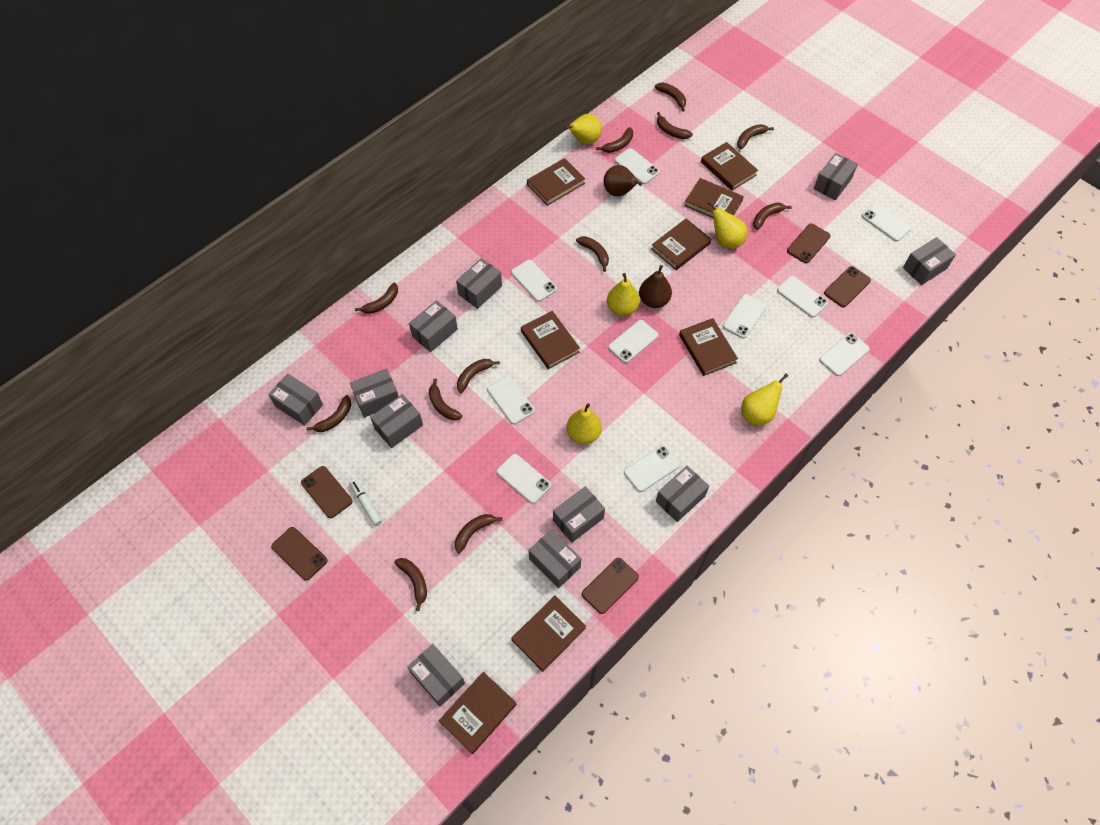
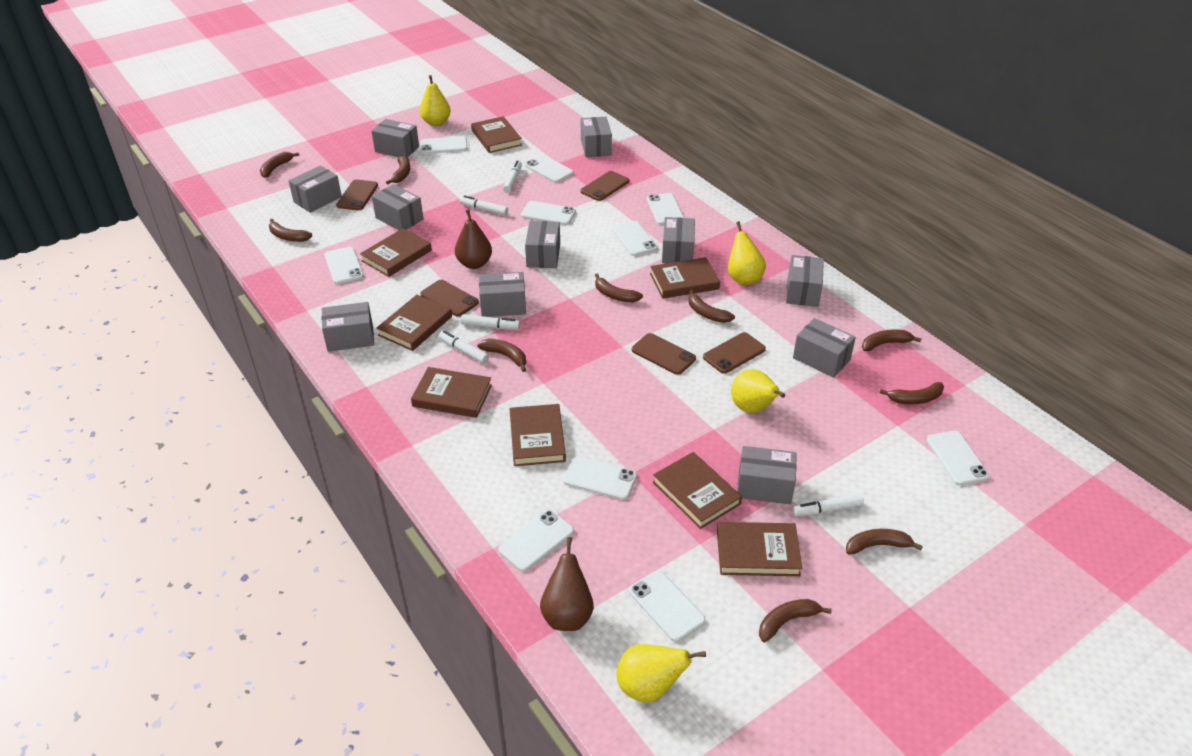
brown banana: 12 -> 10
white marker: 1 -> 5
yellow pear: 5 -> 4

